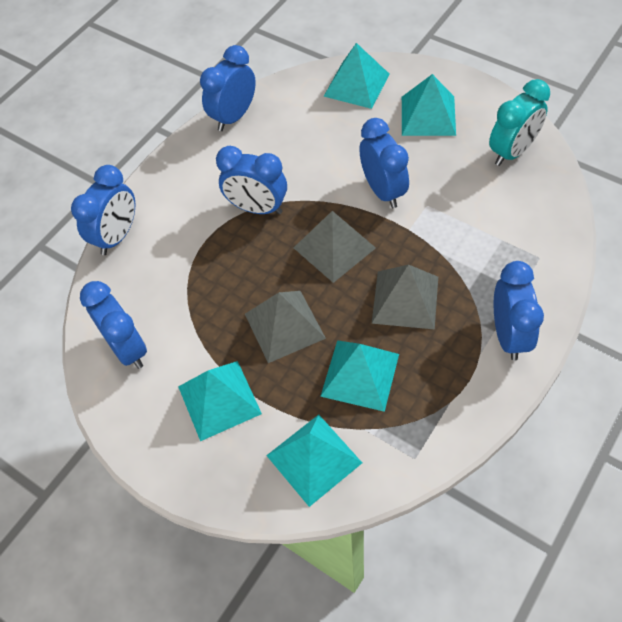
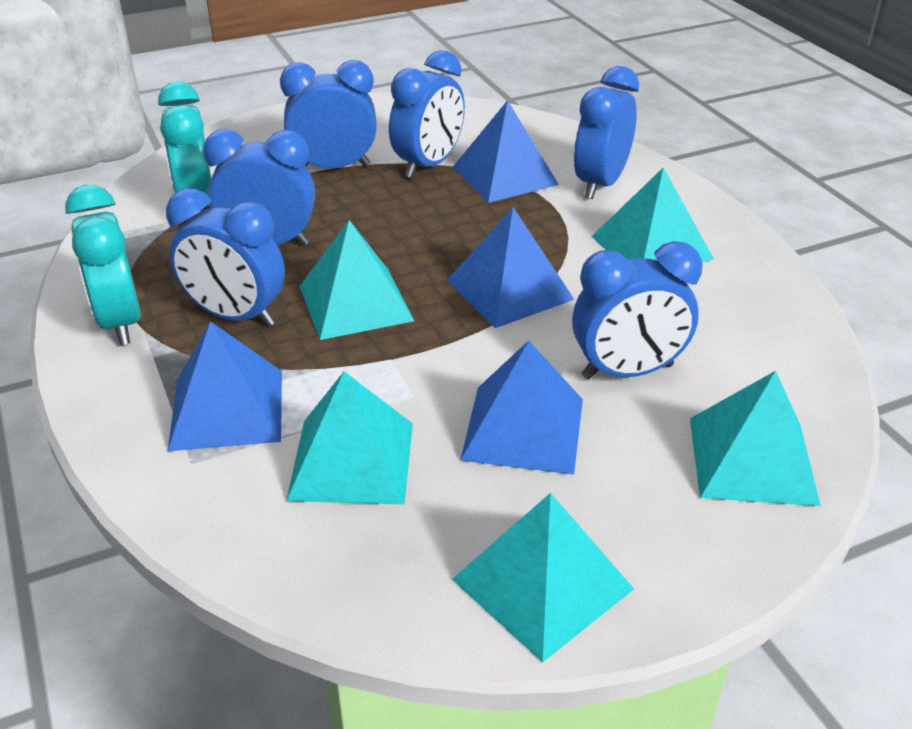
blue pyramid: 0 -> 4
grey pyramid: 3 -> 0
turquoise clock: 1 -> 2

